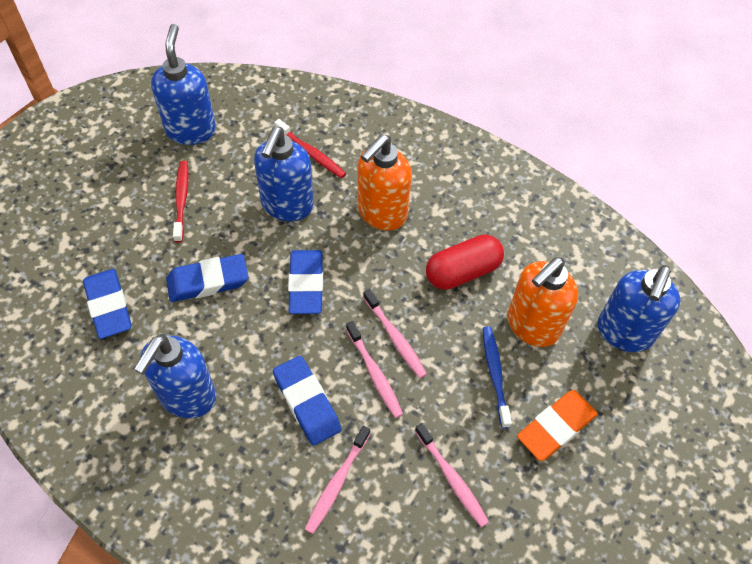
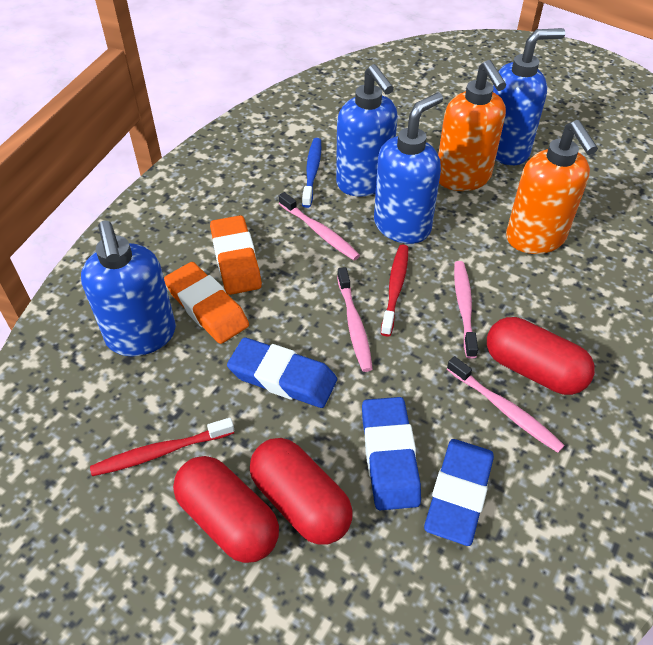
blue eraser: 4 -> 3
orange eraser: 1 -> 2
red capsule: 1 -> 3

